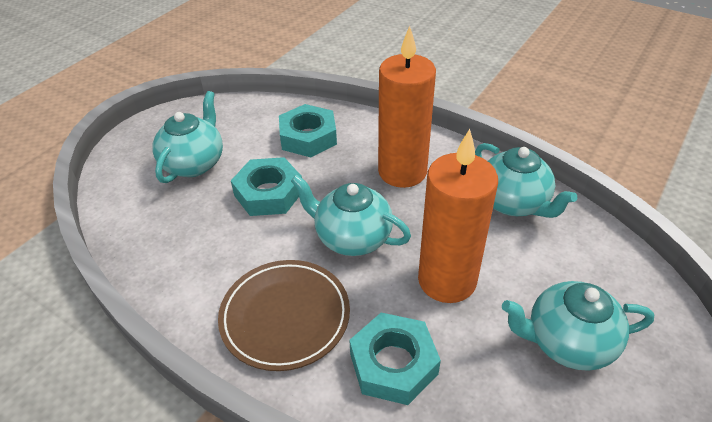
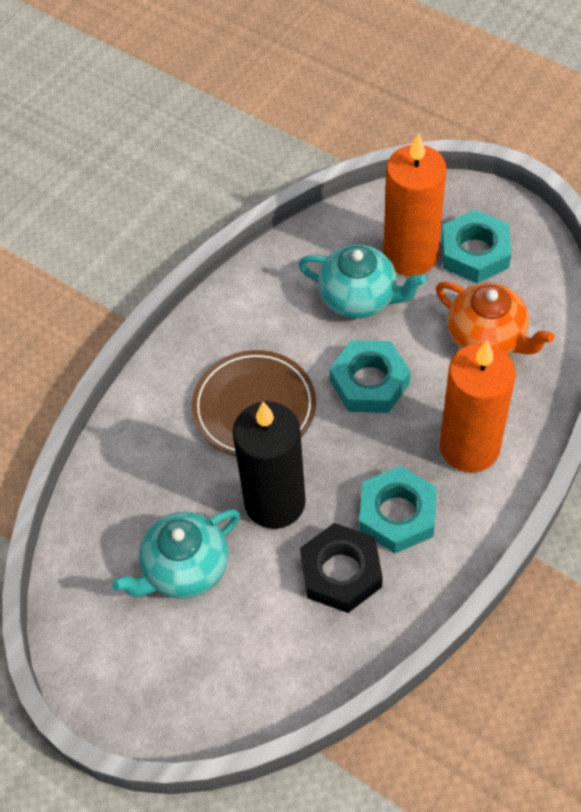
black candle: 0 -> 1
black nut: 0 -> 1
orange teapot: 0 -> 1
turquoise teapot: 4 -> 2

